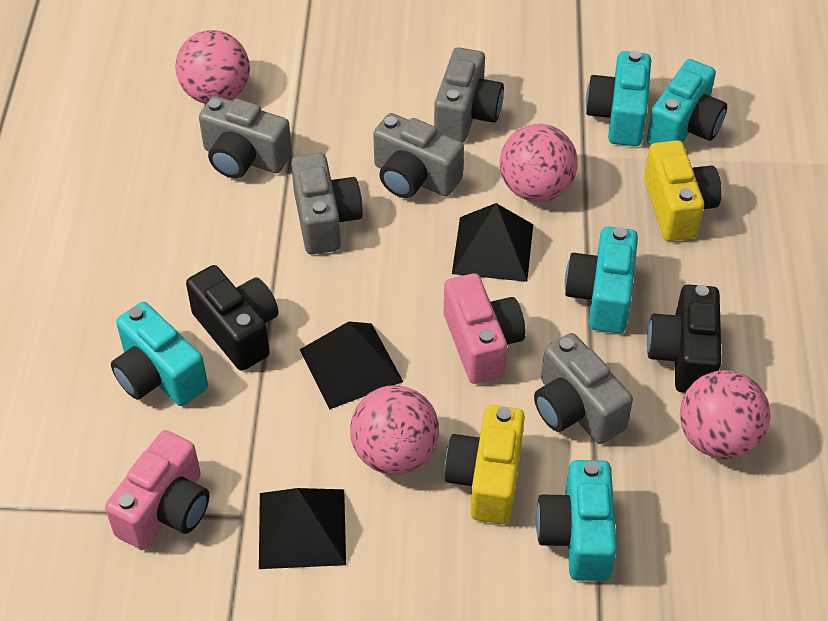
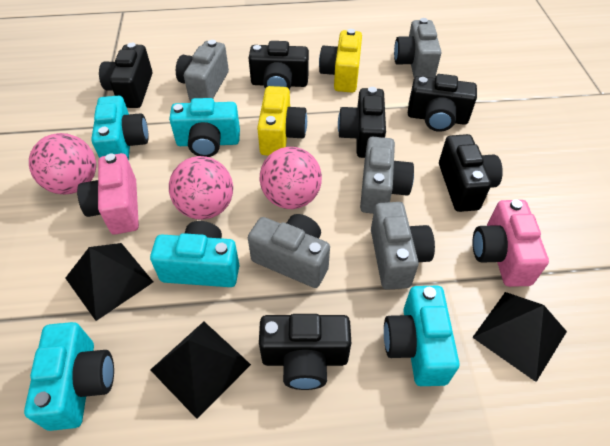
black camera: 2 -> 6
pink ball: 4 -> 3

